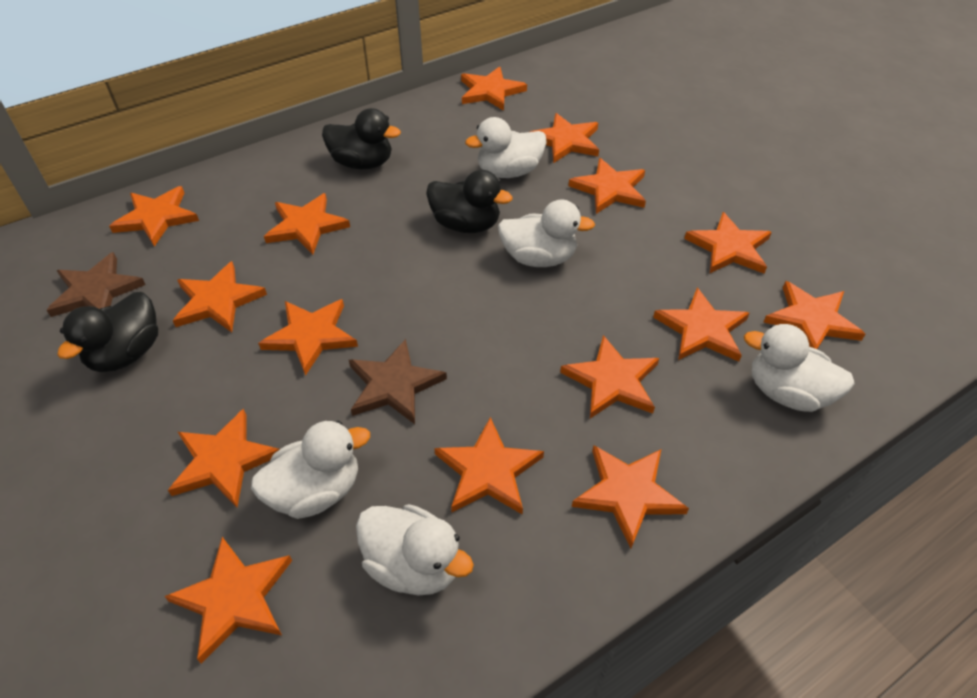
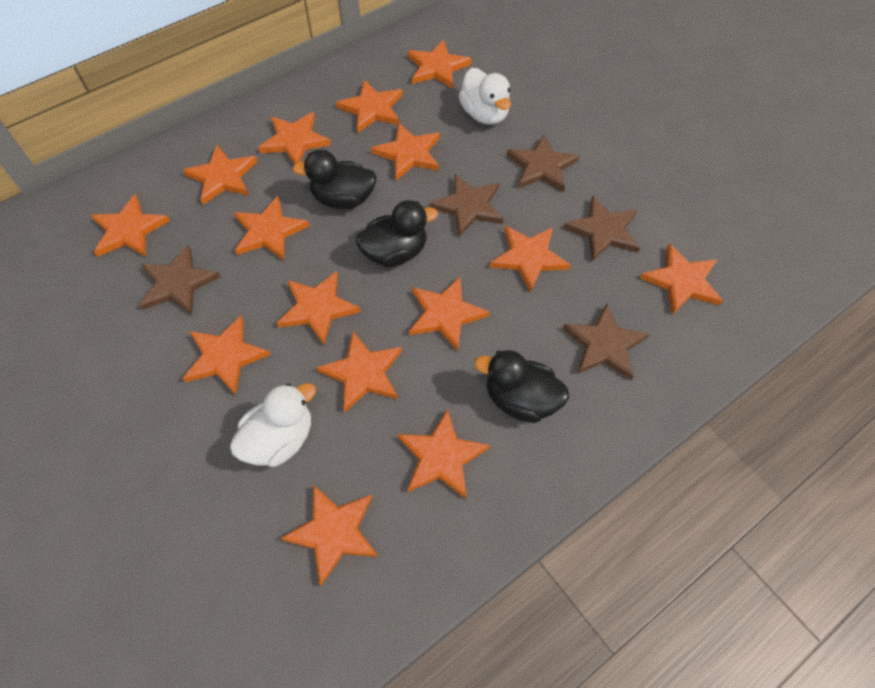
brown star: 2 -> 5
white duck: 5 -> 2

